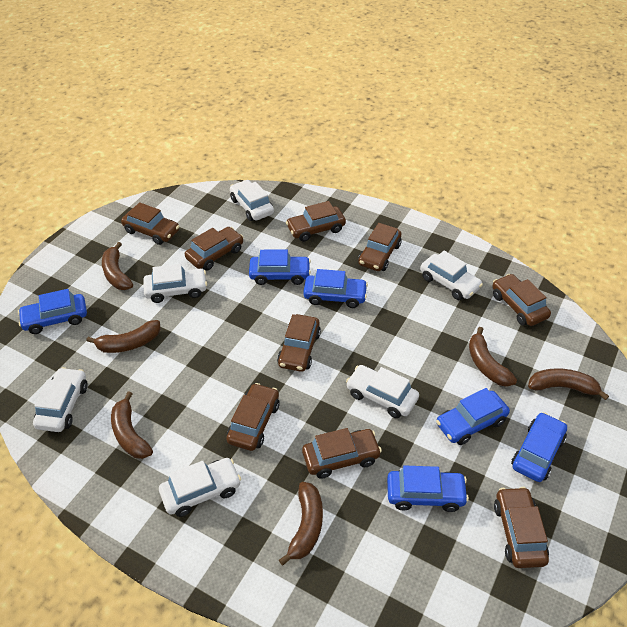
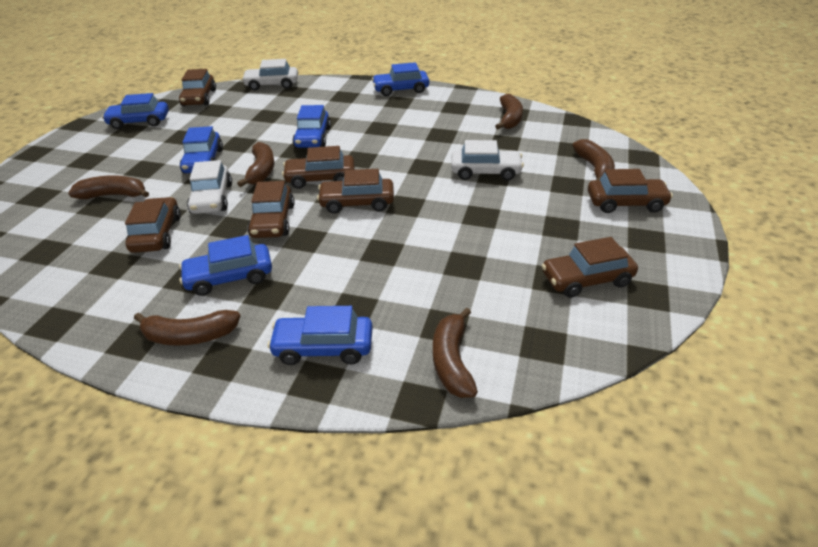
brown car: 9 -> 7
white car: 6 -> 3

